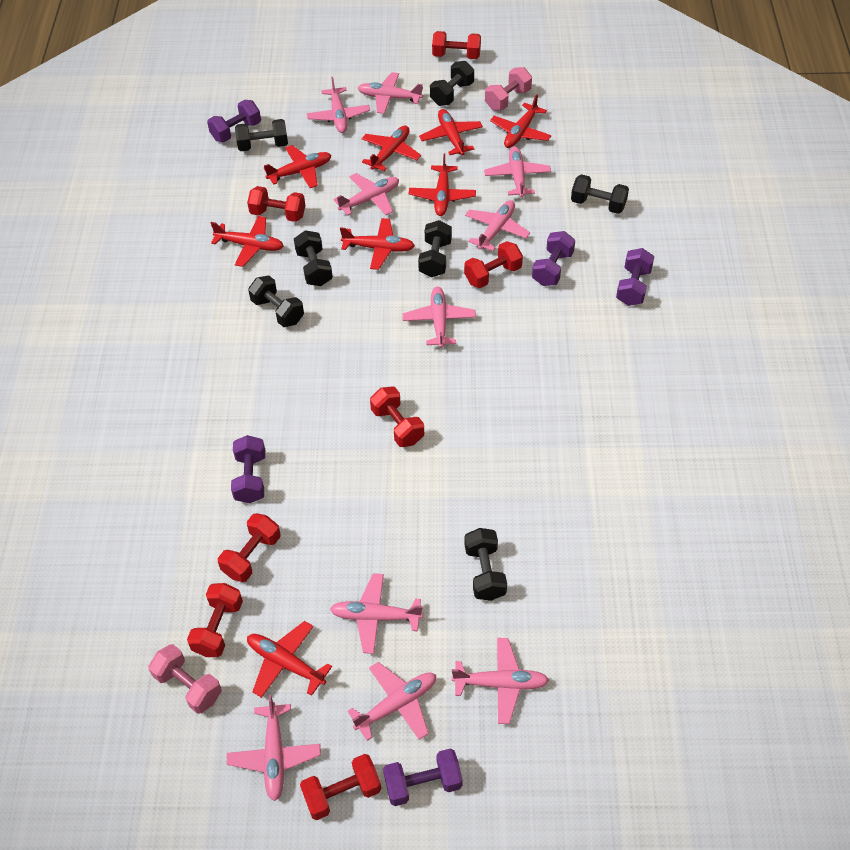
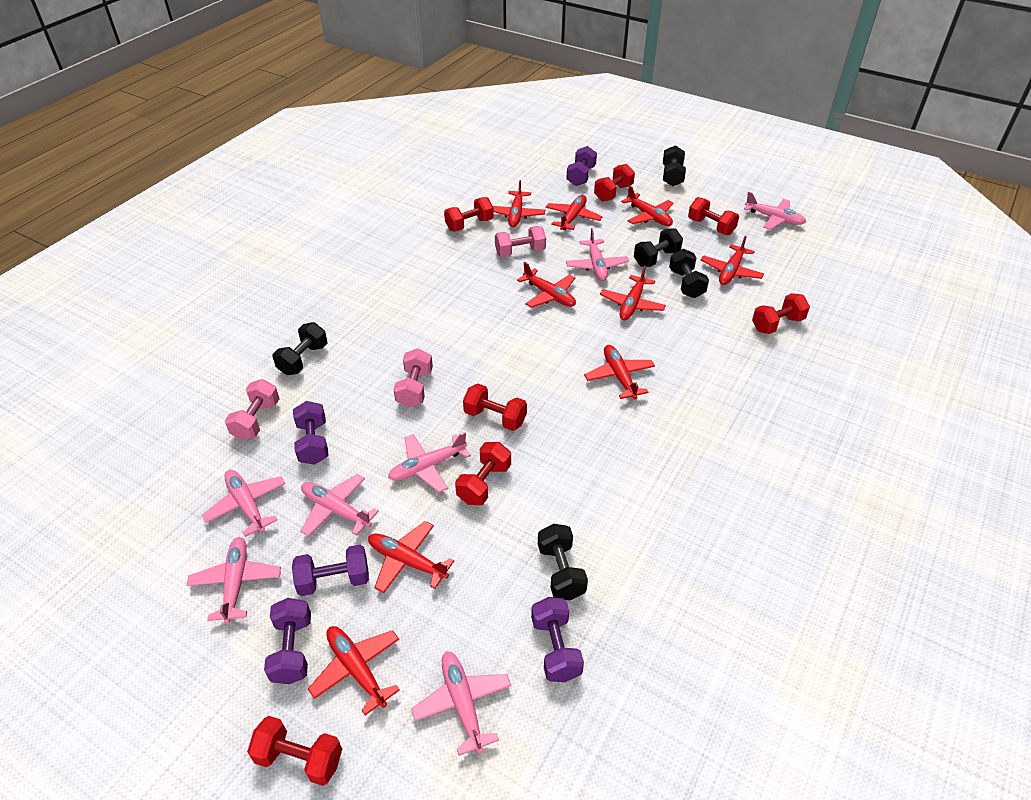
black dumbbell: 7 -> 5
pink dumbbell: 2 -> 3
pink plane: 10 -> 7
red plane: 8 -> 9

